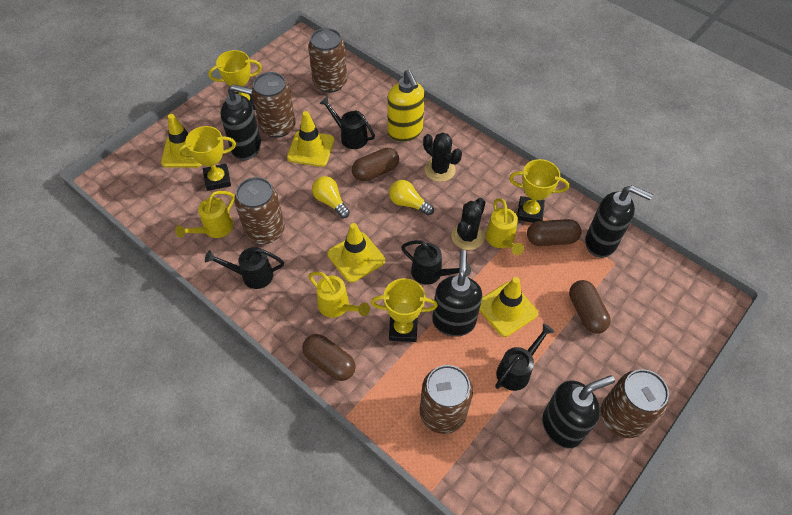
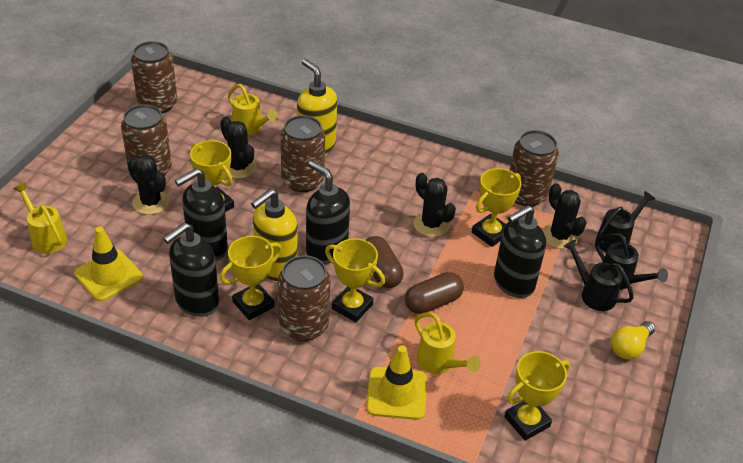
black cactus: 2 -> 4
black watering can: 4 -> 3
brown capsule: 4 -> 2
yellow light bulb: 2 -> 1
yellow soap dispenser: 1 -> 2
yellow traffic cone: 4 -> 2
yellow trophy: 4 -> 5

